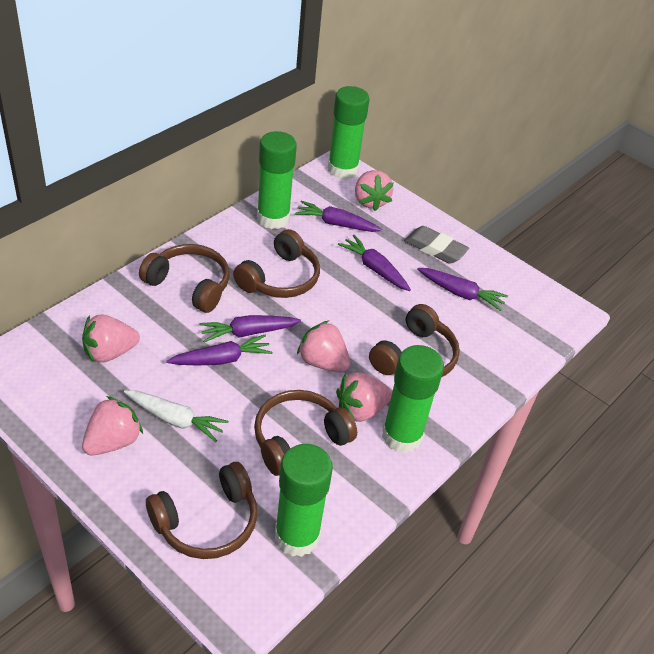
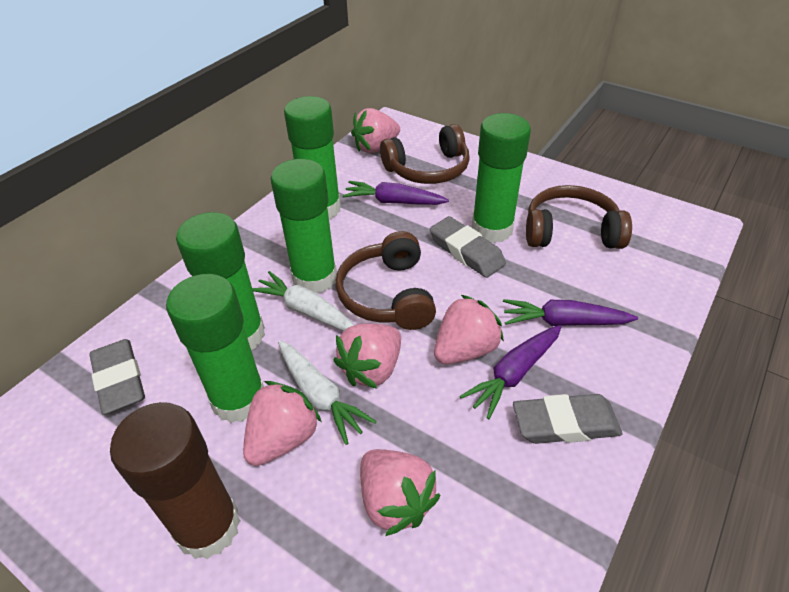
brown glue stick: 0 -> 1
brown headphones: 5 -> 3
green glue stick: 4 -> 5
grey eraser: 1 -> 3
purple carrot: 5 -> 3
white carrot: 1 -> 2

